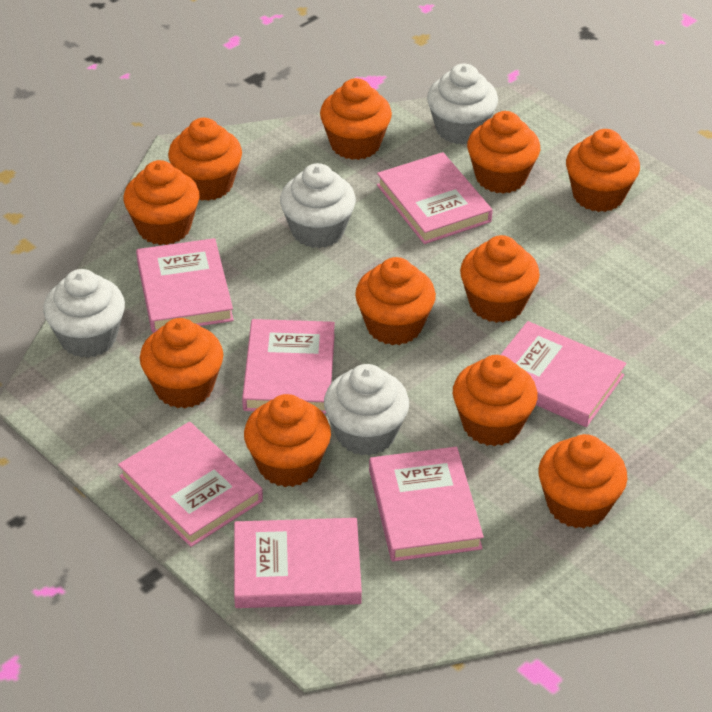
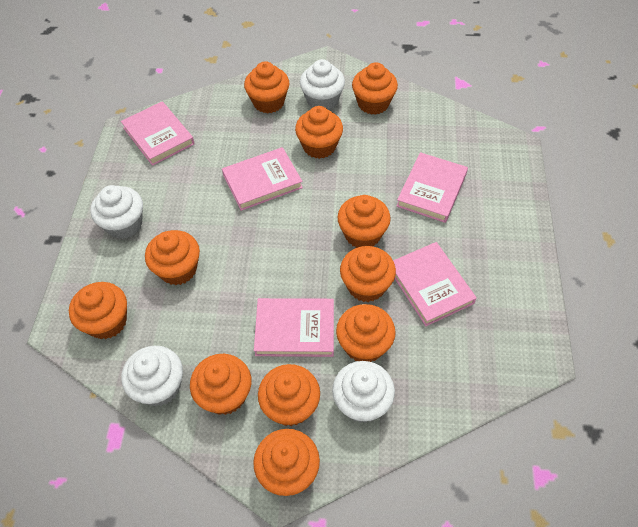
pink book: 7 -> 5

